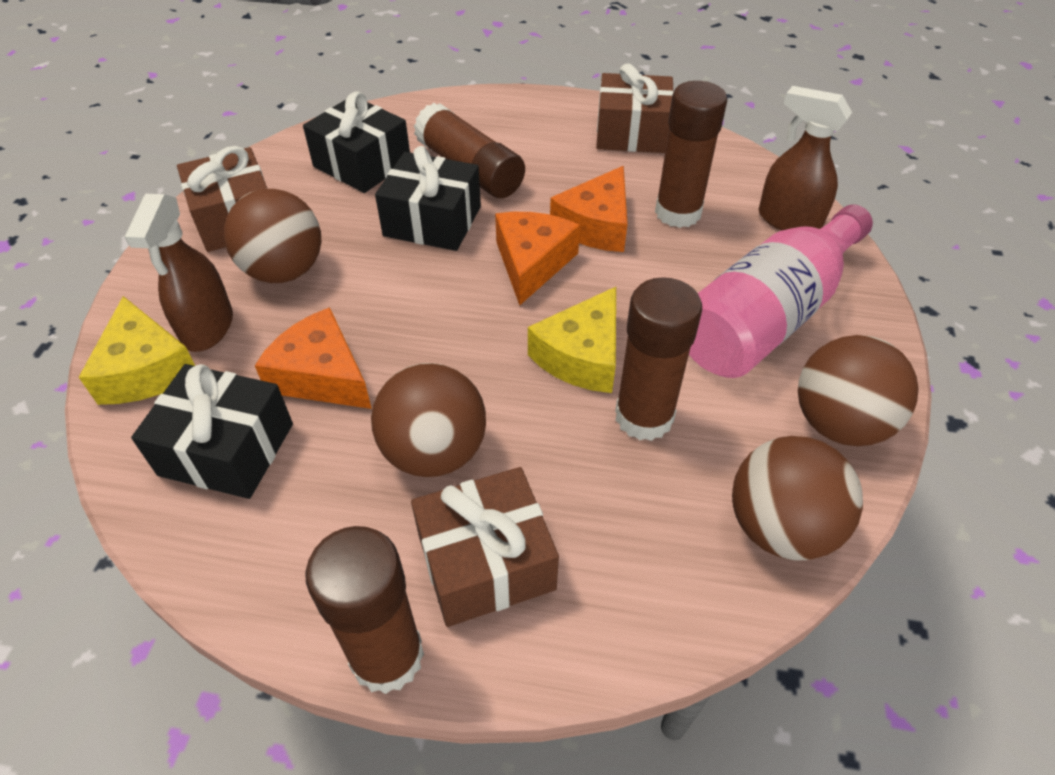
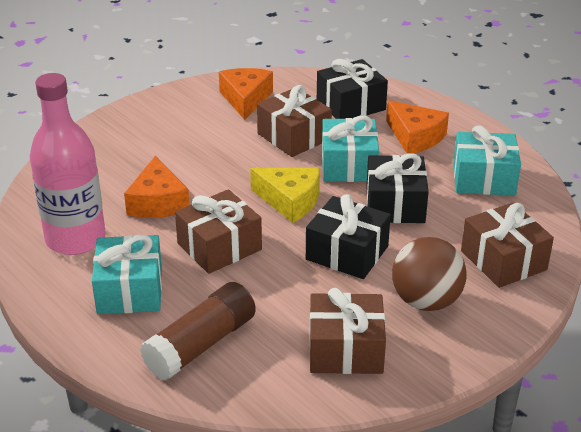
brown ball: 4 -> 1
brown gift: 3 -> 4
brown glue stick: 4 -> 1
brown spray bottle: 2 -> 0
turquoise gift: 0 -> 3
yellow cheese: 2 -> 1

